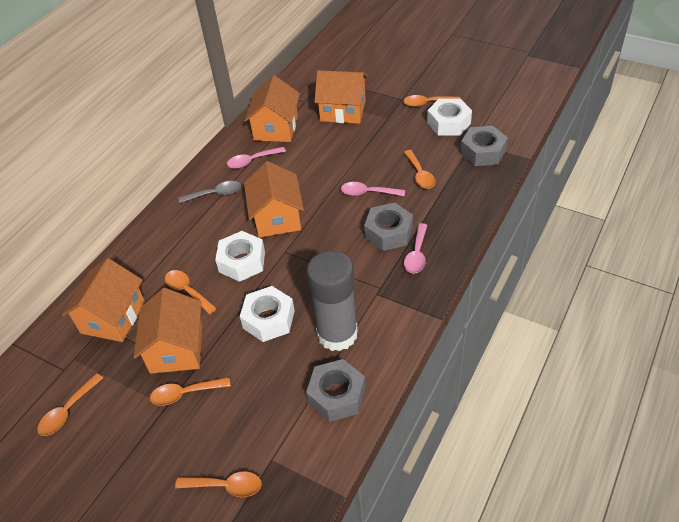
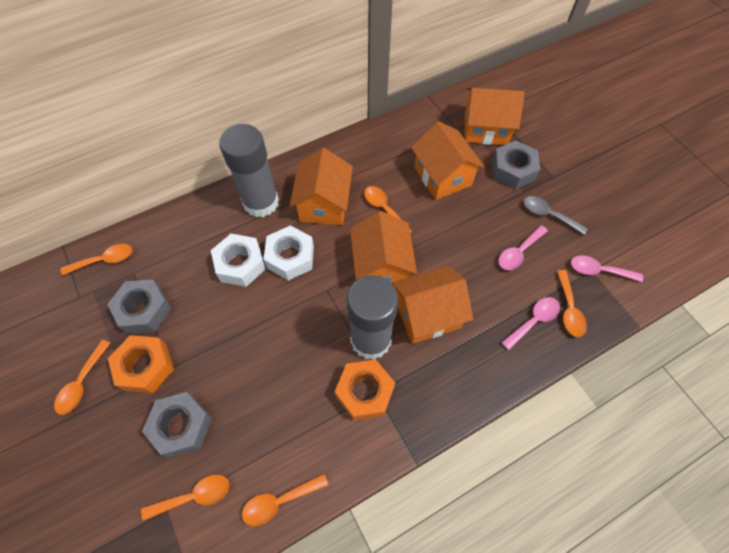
grey glue stick: 1 -> 2
orange nut: 0 -> 2
white nut: 3 -> 2

